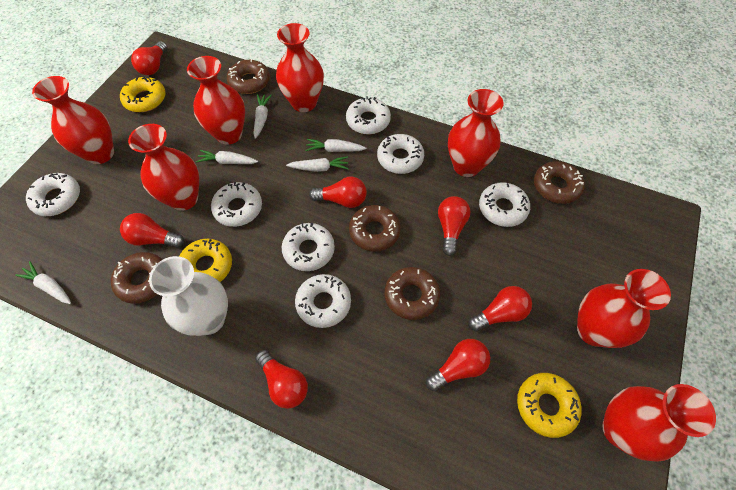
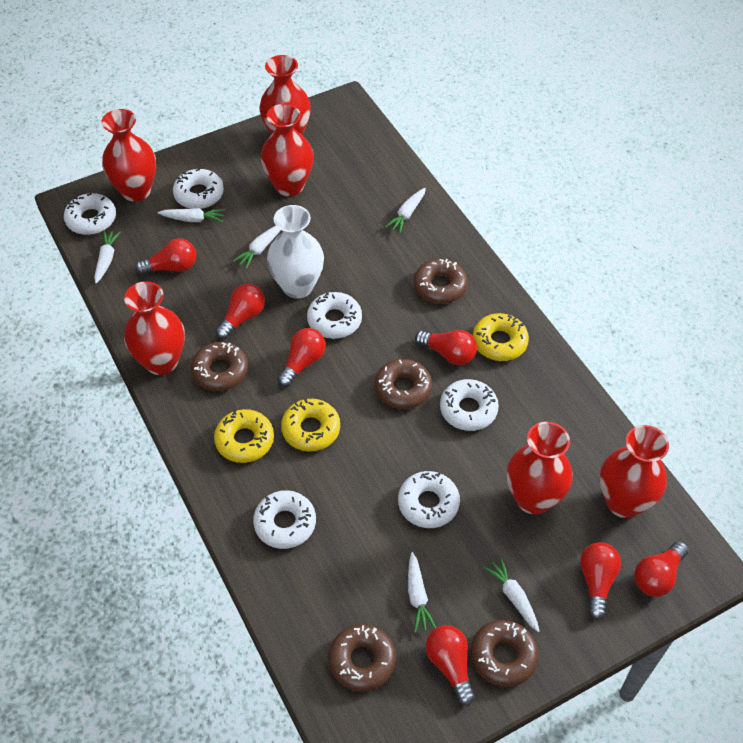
red vase: 7 -> 6
white carrot: 5 -> 6
white donut: 7 -> 6

